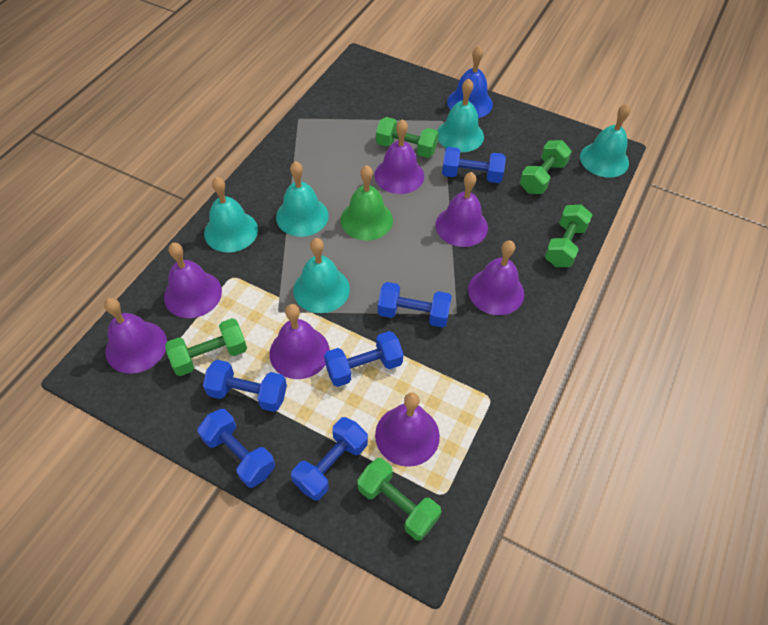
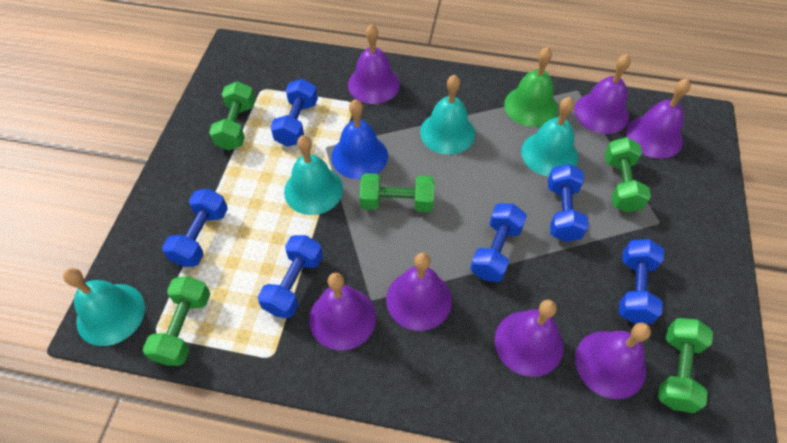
turquoise bell: 5 -> 4

